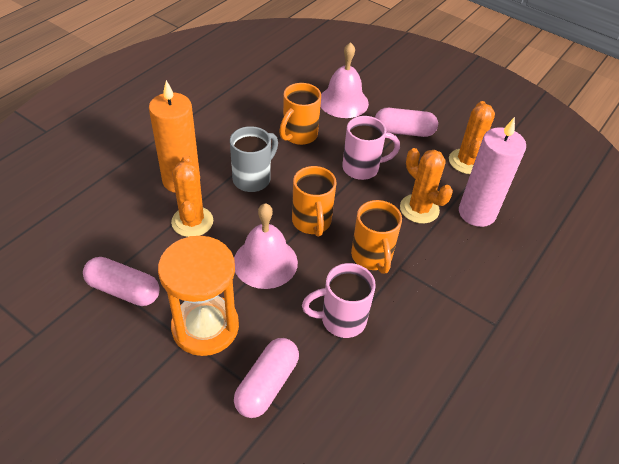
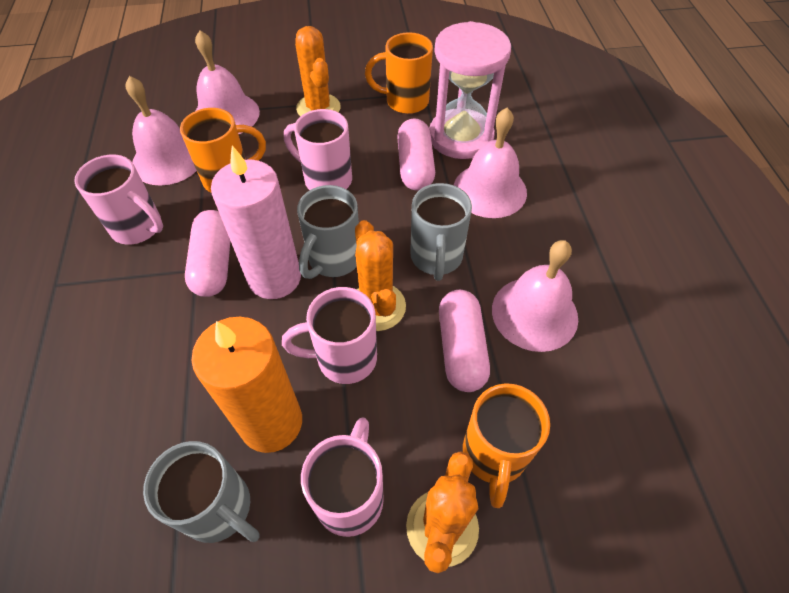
grey mug: 1 -> 3
orange hourglass: 1 -> 0
pink bell: 2 -> 4
pink hourglass: 0 -> 1
pink mug: 2 -> 4

